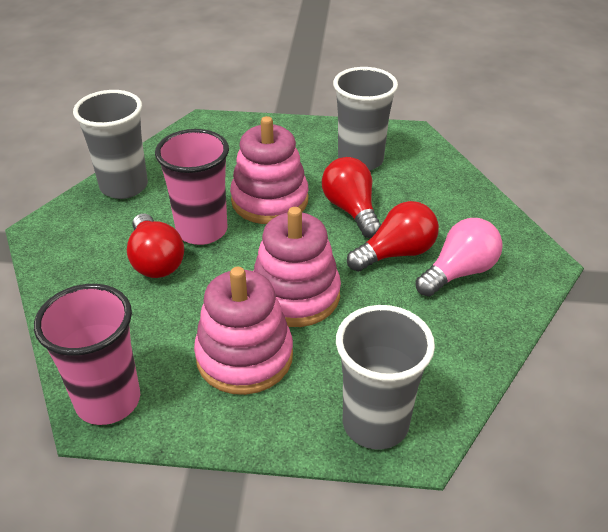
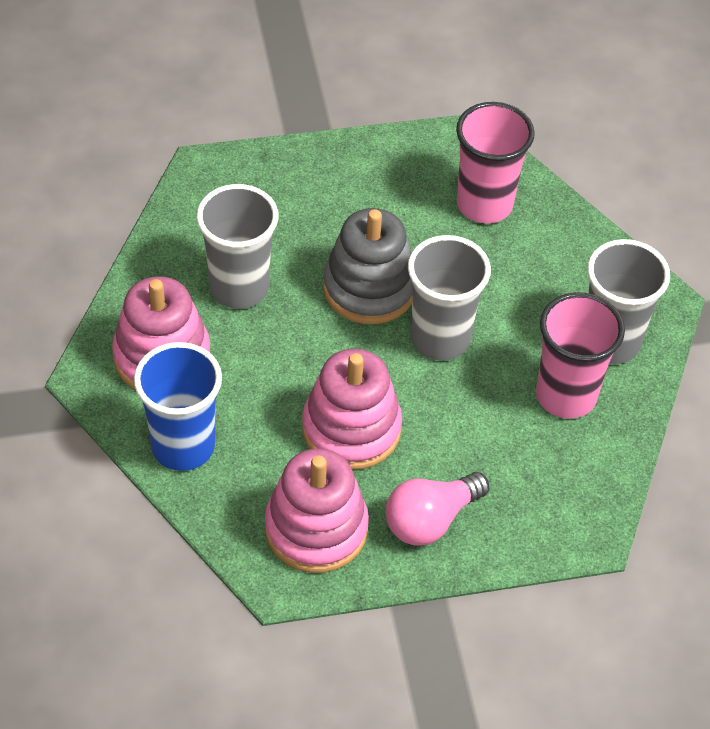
blue cup: 0 -> 1
grey stacking toy: 0 -> 1
red light bulb: 3 -> 0

